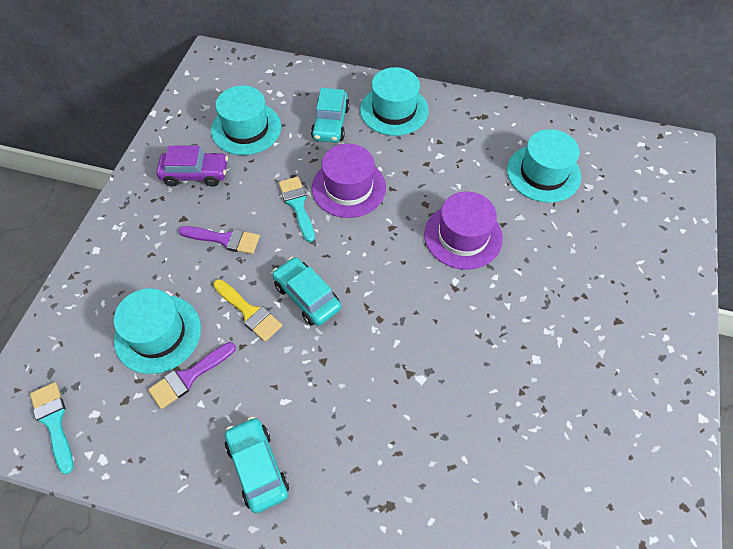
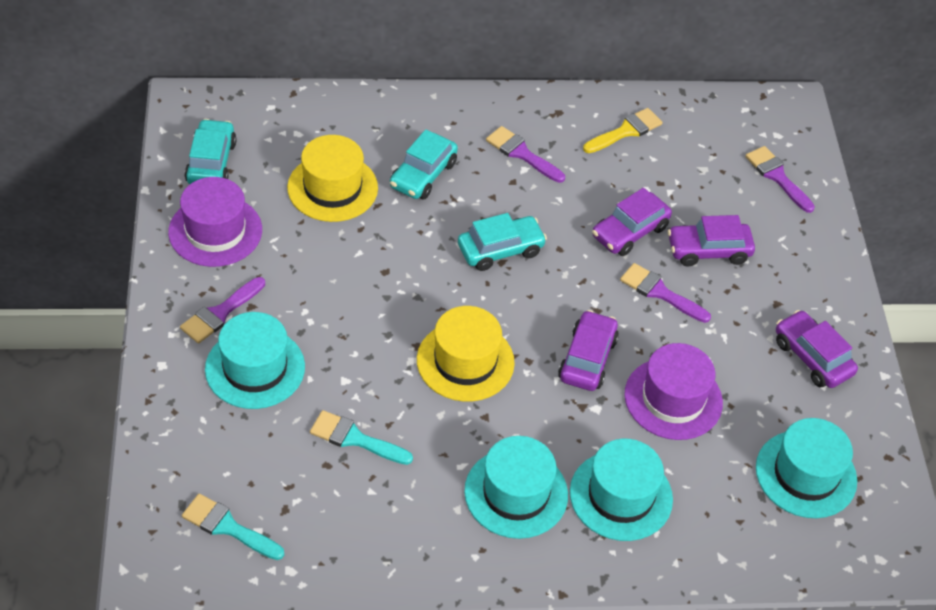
purple brush: 2 -> 4
purple car: 1 -> 4
yellow hat: 0 -> 2

